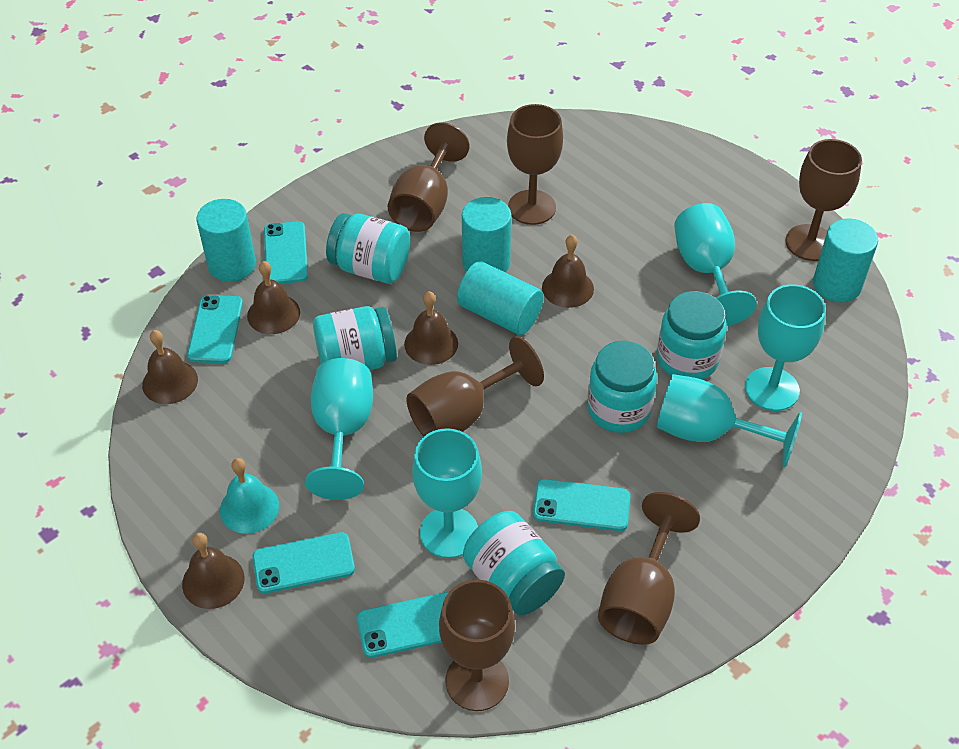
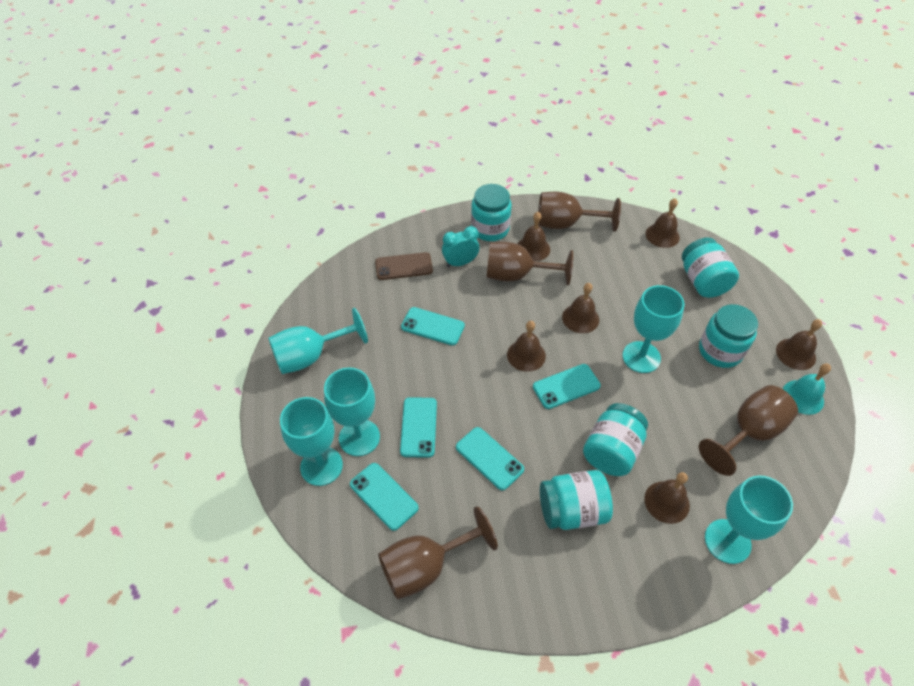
brown bell: 5 -> 6
brown goblet: 6 -> 4
brown phone: 0 -> 1
turquoise clock: 0 -> 1
turquoise cylinder: 4 -> 0

